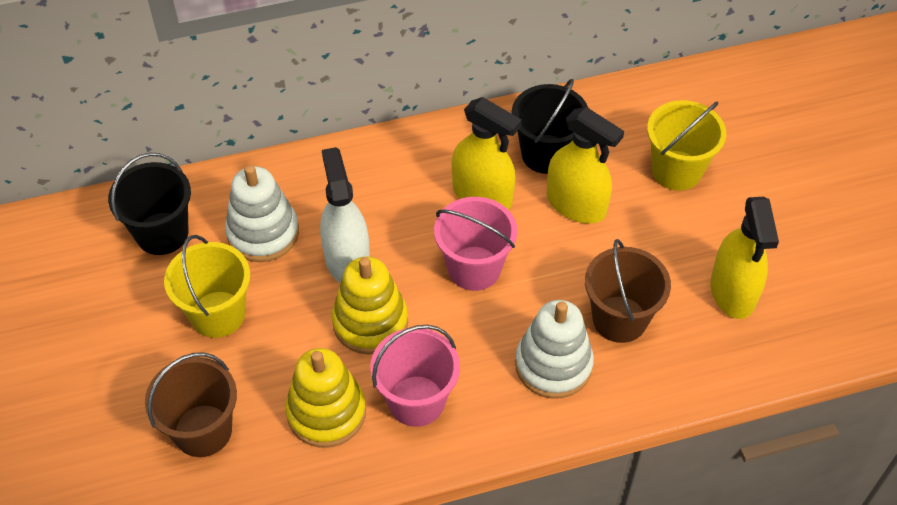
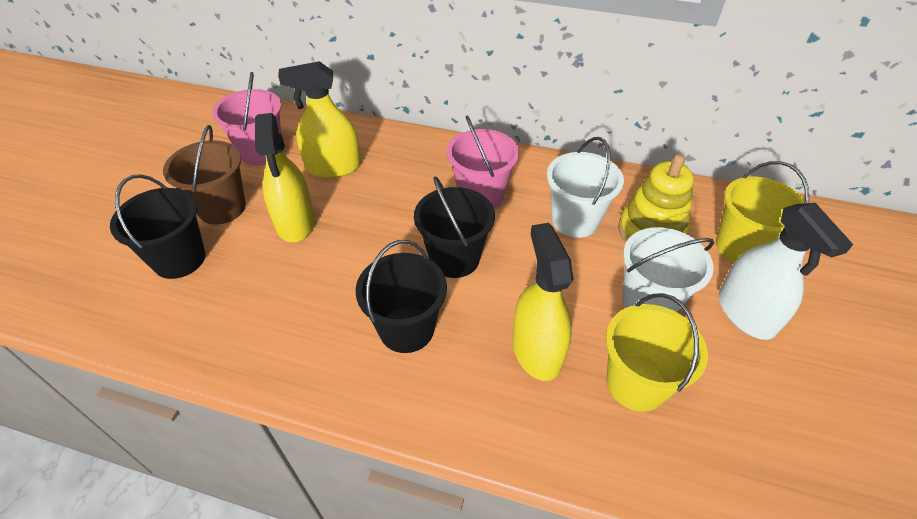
black bucket: 2 -> 3
brown bucket: 2 -> 1
white bucket: 0 -> 2
white stacking toy: 2 -> 0
yellow stacking toy: 2 -> 1

